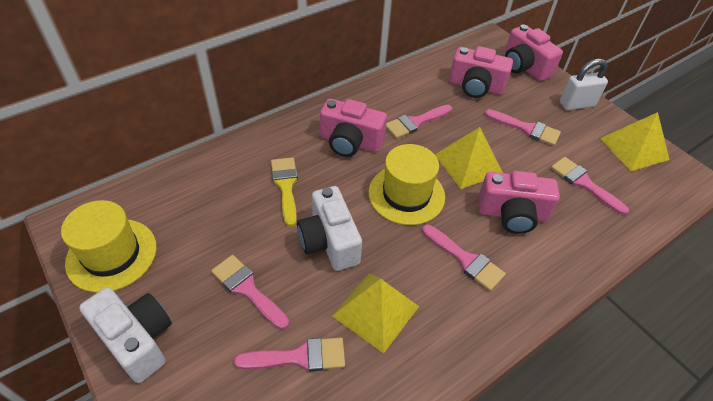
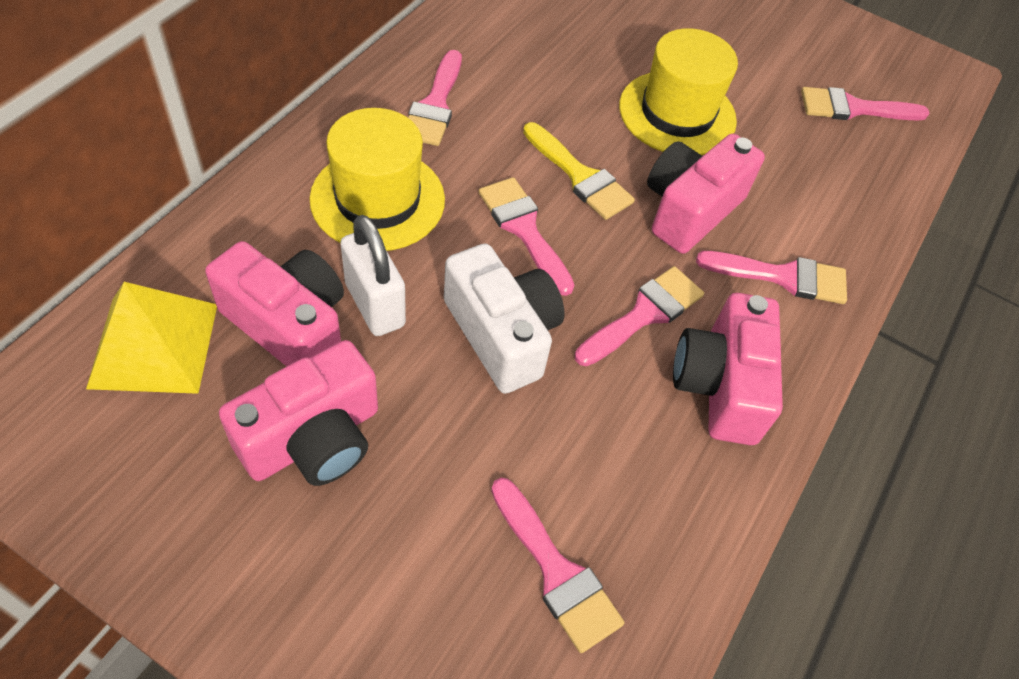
white camera: 2 -> 1
yellow pyramid: 3 -> 1

